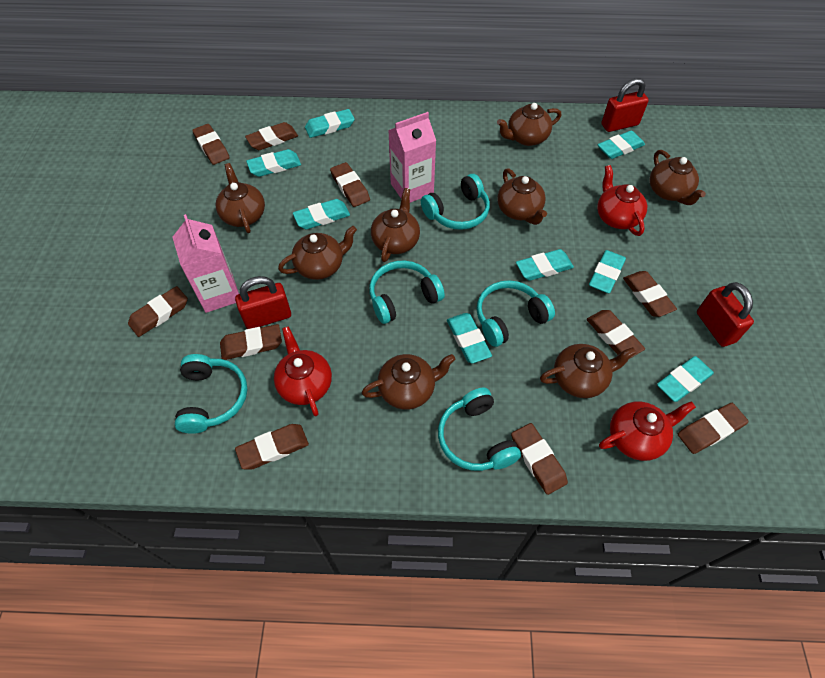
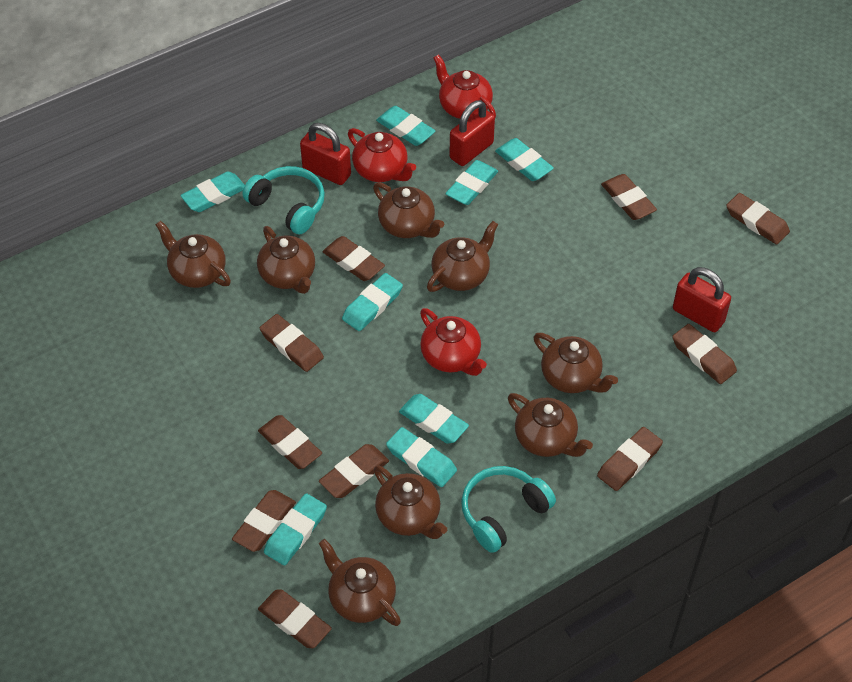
pink carton: 2 -> 0
turquoise headphones: 5 -> 2

